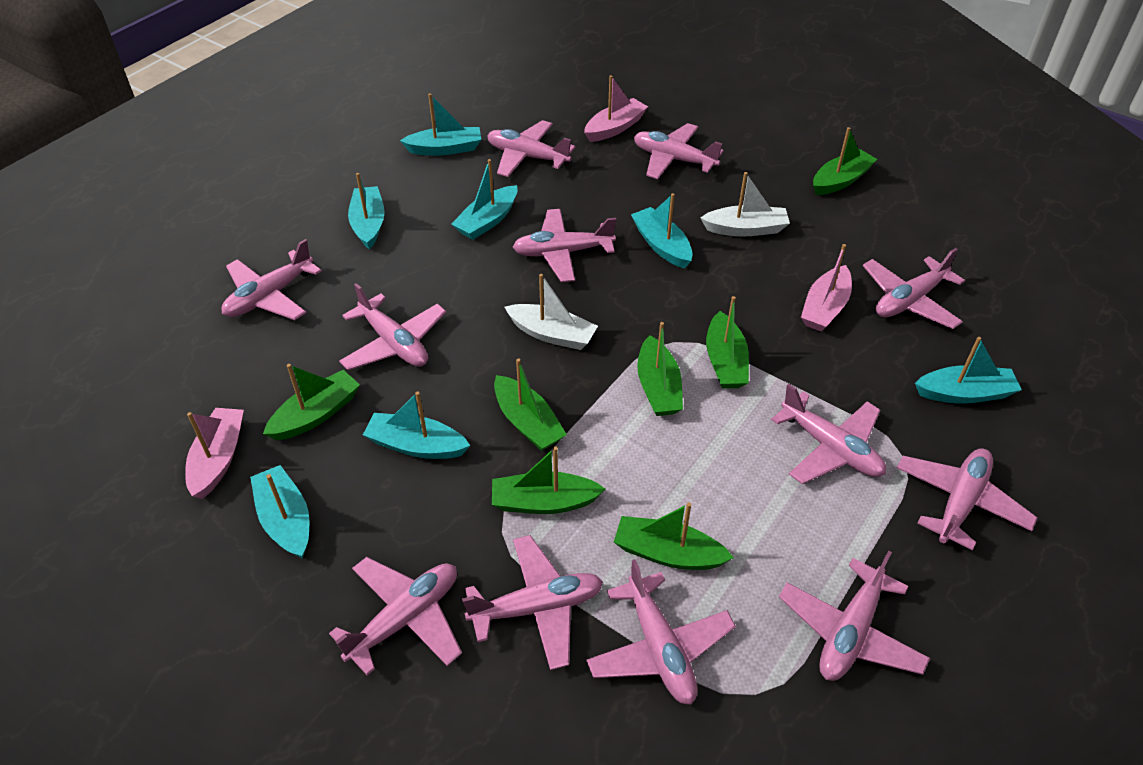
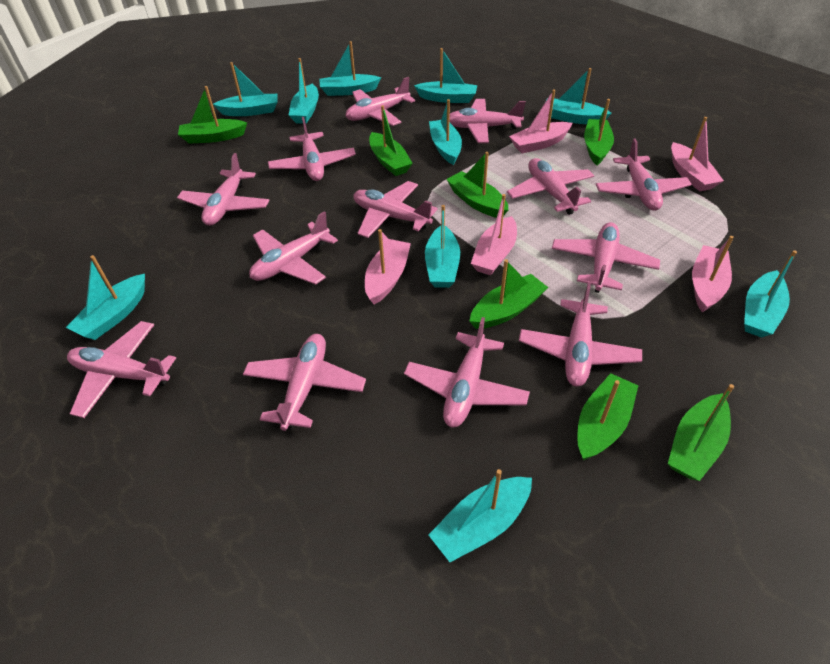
pink boat: 3 -> 5
pink plane: 12 -> 13
turquoise boat: 7 -> 10
white boat: 2 -> 0

